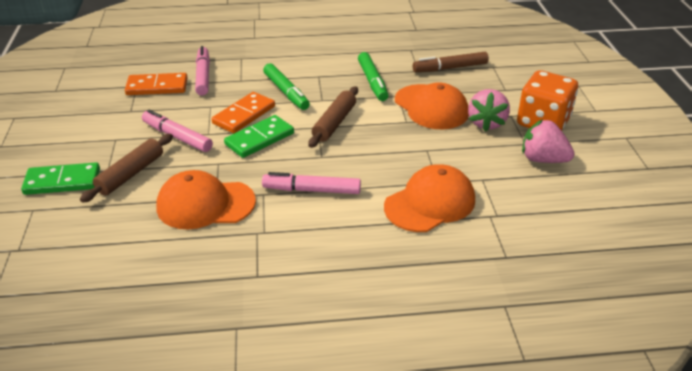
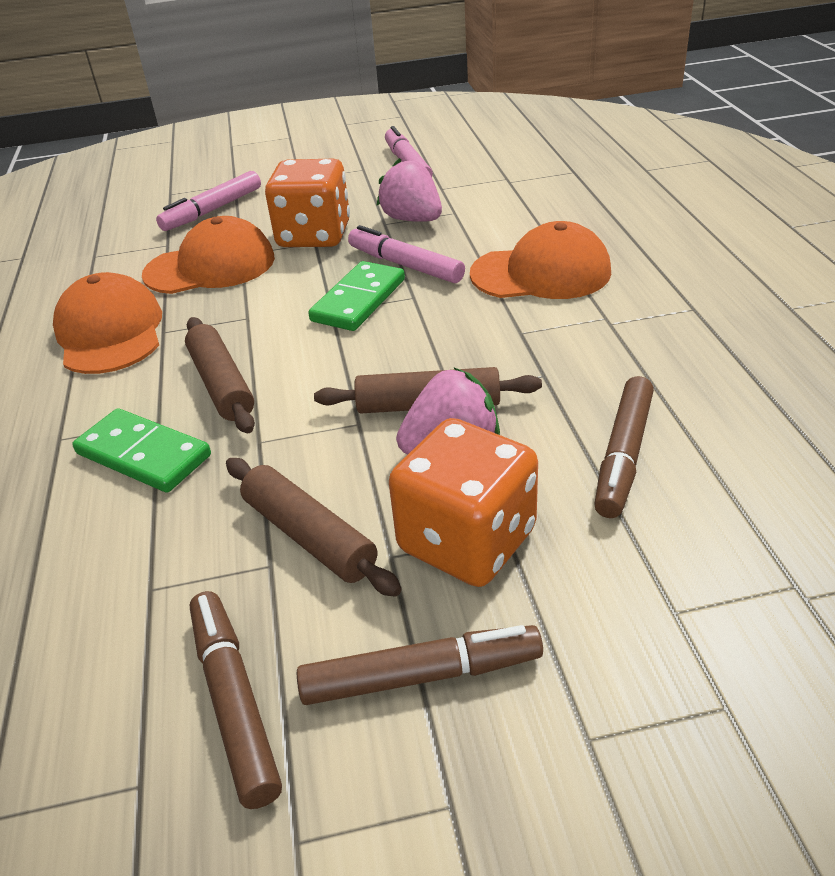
brown marker: 1 -> 3
brown rolling pin: 2 -> 3
green marker: 2 -> 0
orange dice: 1 -> 2
orange domino: 2 -> 0

